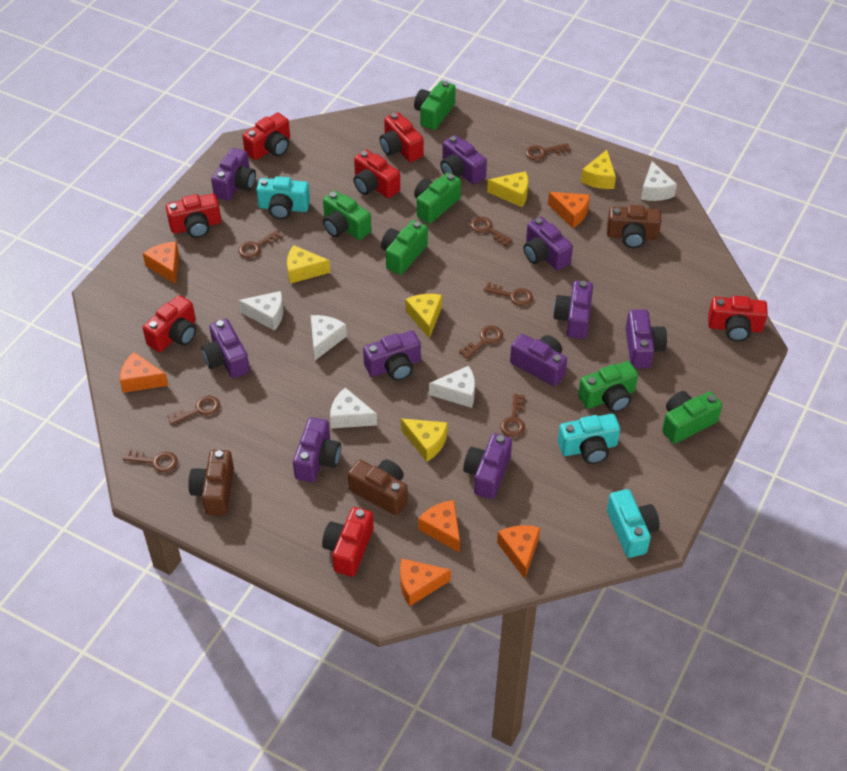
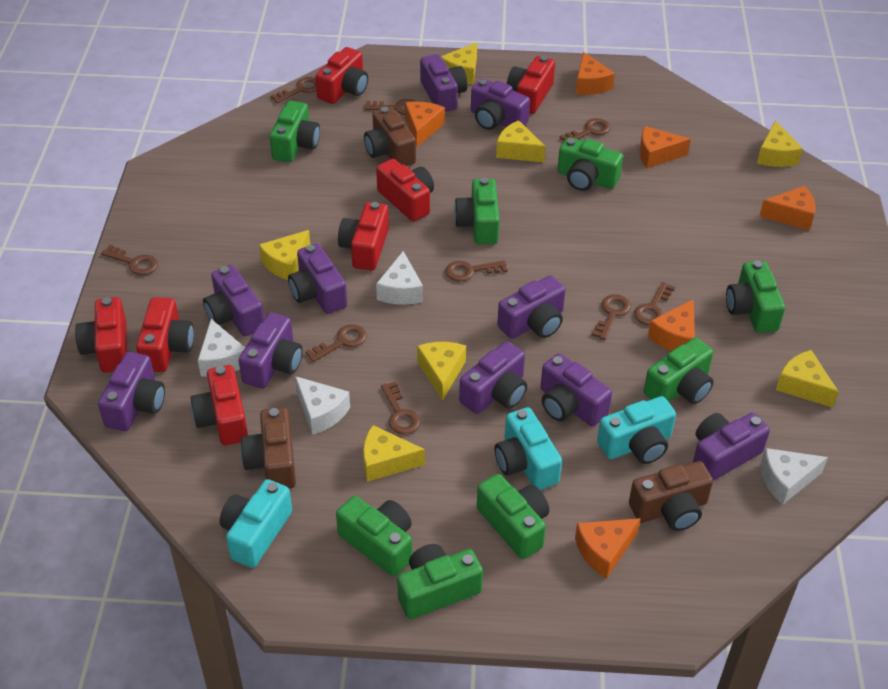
brown key: 8 -> 9
green camera: 6 -> 8
white cheese: 5 -> 4
yellow cheese: 5 -> 7

